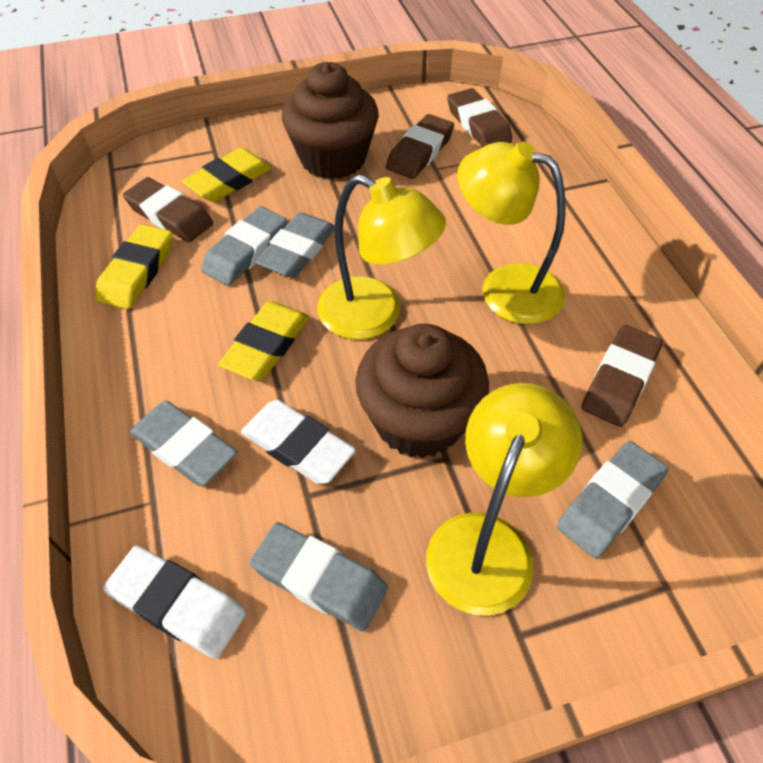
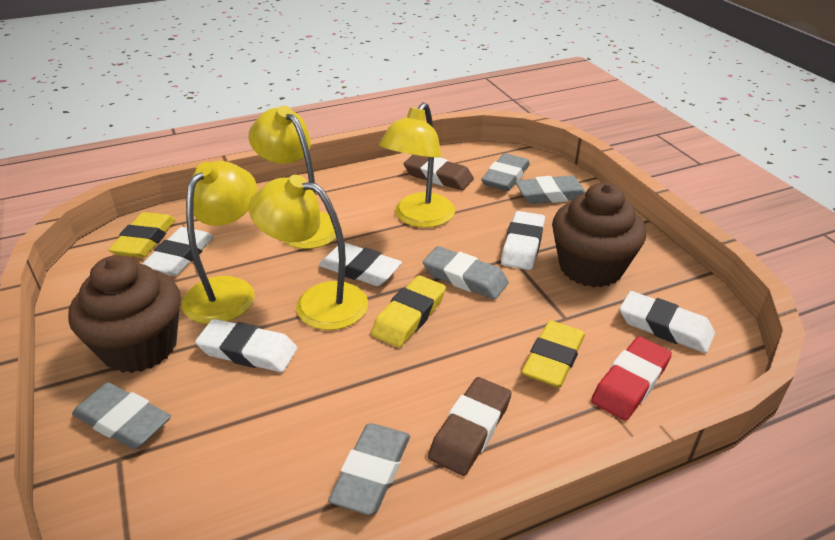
brown eraser: 4 -> 2
red eraser: 0 -> 1
white eraser: 2 -> 5
yellow lamp: 3 -> 4

